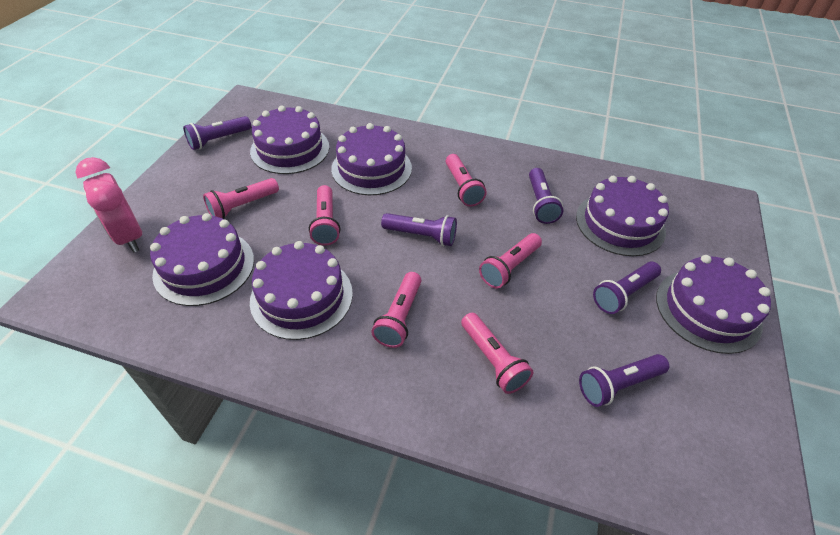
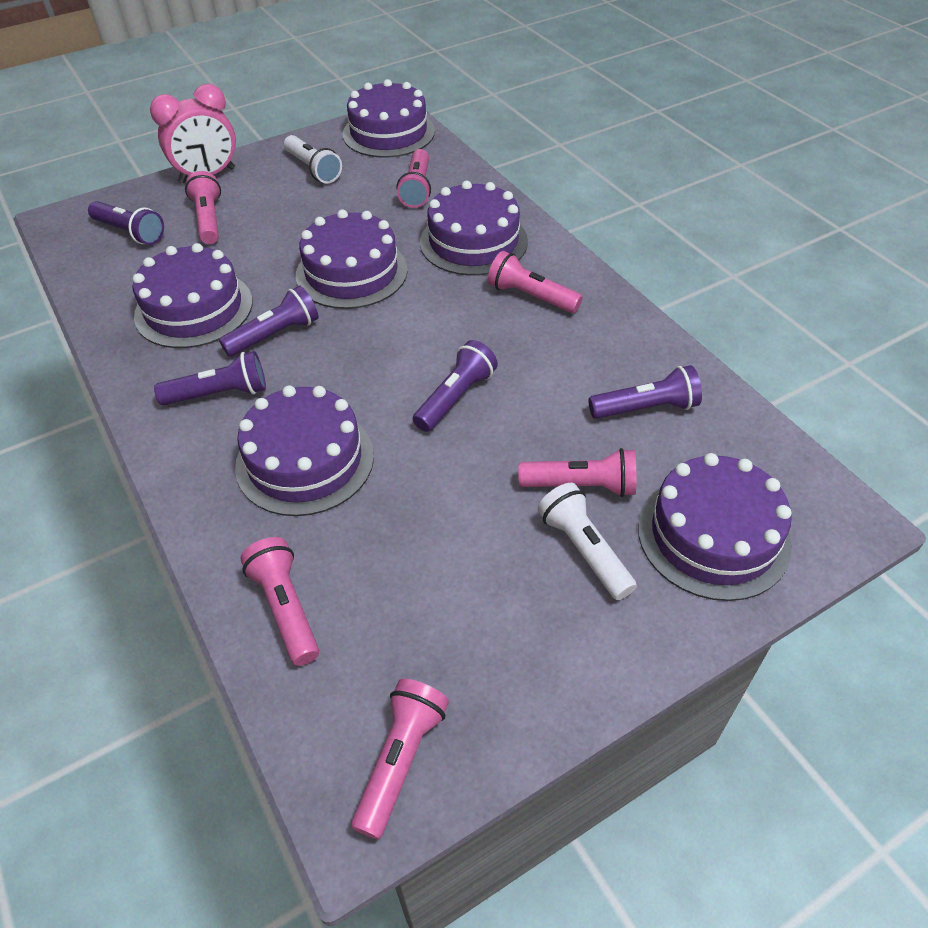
white flashlight: 0 -> 2

